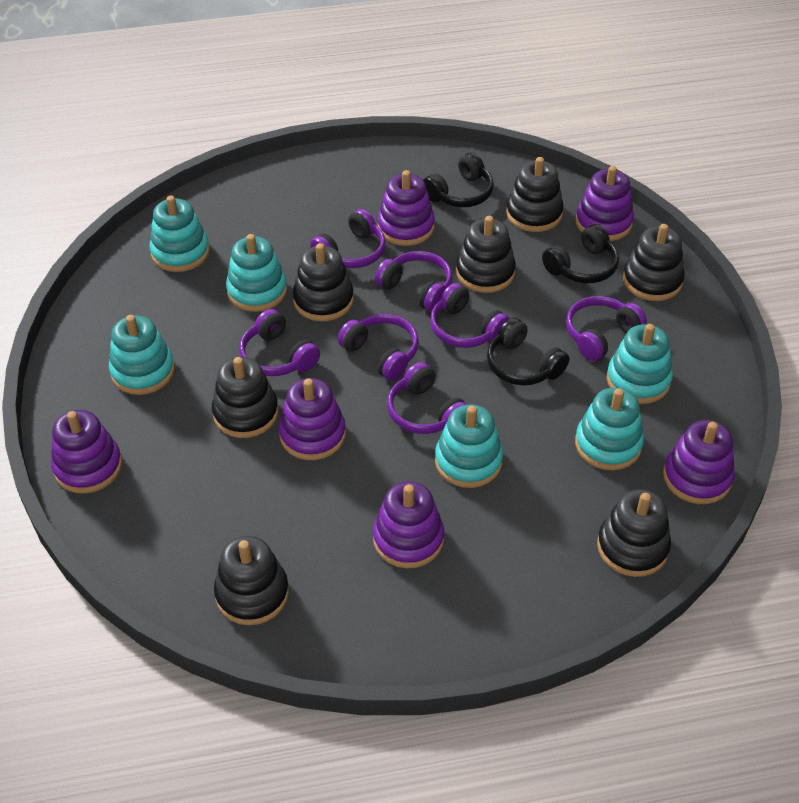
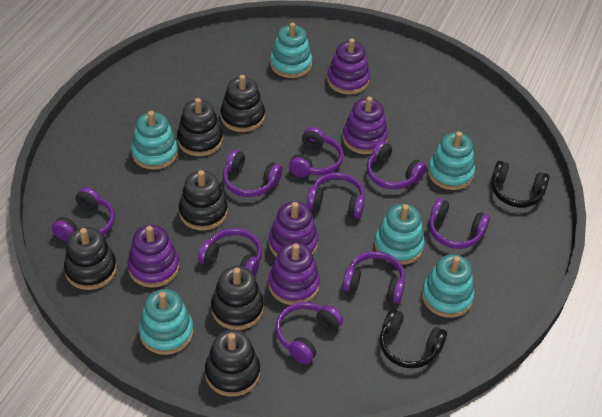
black headphones: 3 -> 2
black stacking toy: 7 -> 6
purple headphones: 7 -> 9
purple stacking toy: 6 -> 5

